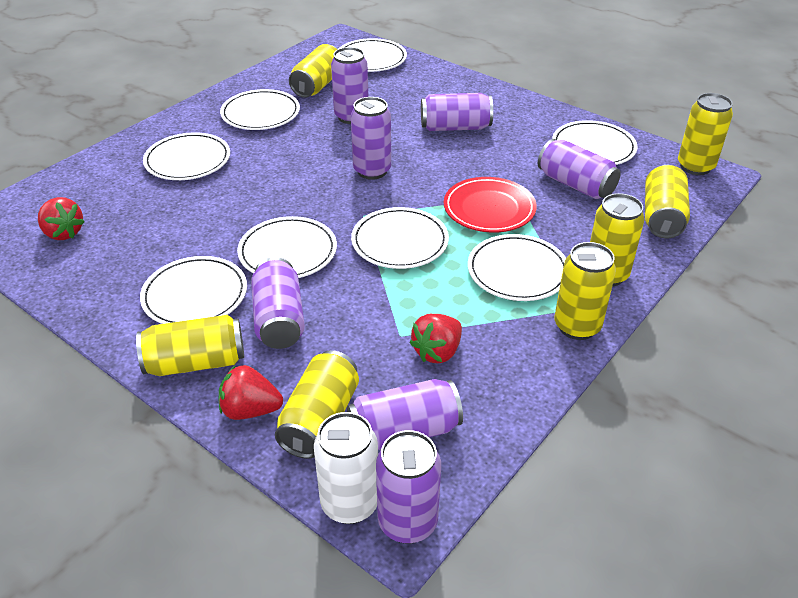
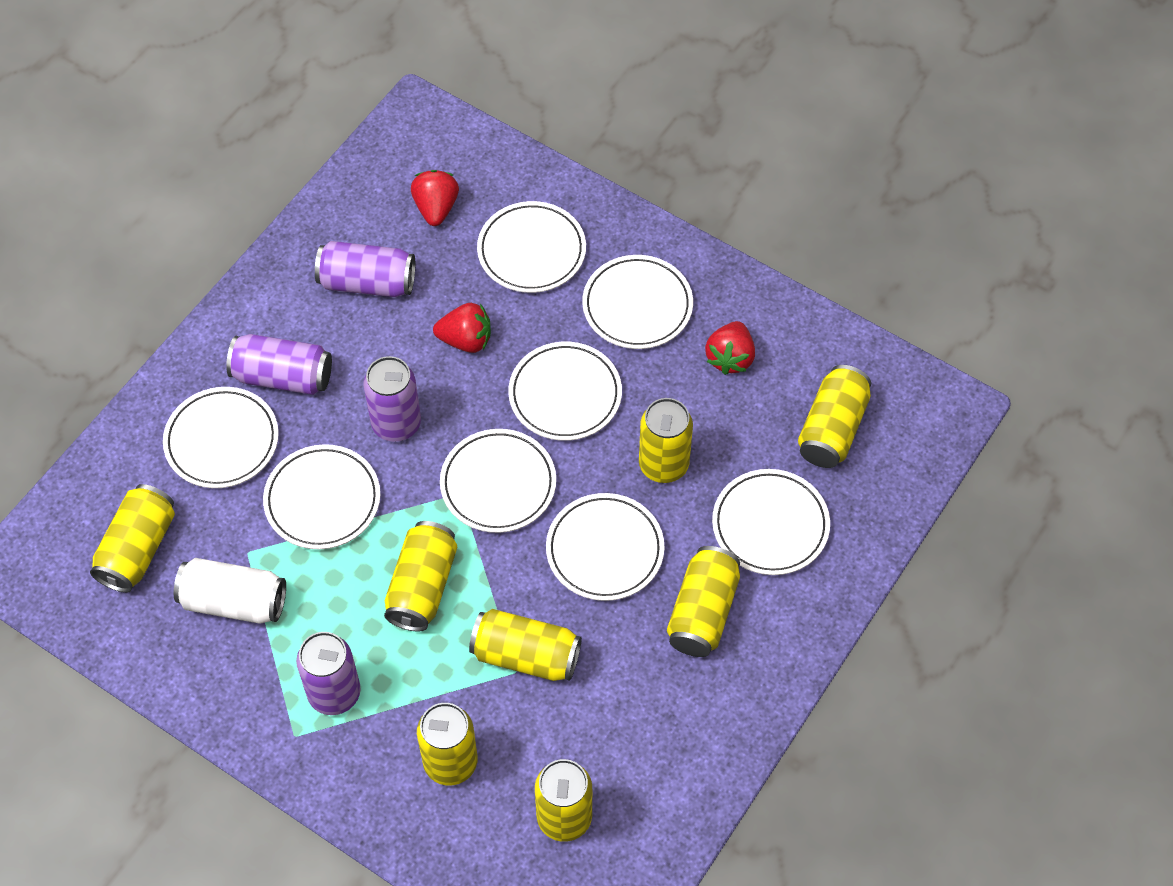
purple can: 7 -> 4
red plate: 1 -> 0
yellow can: 7 -> 8

